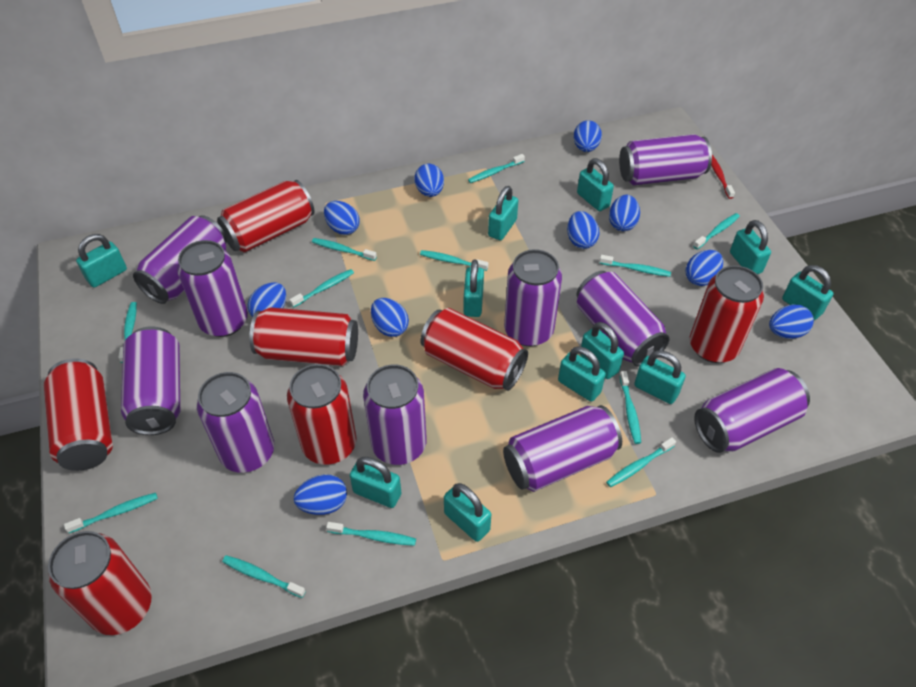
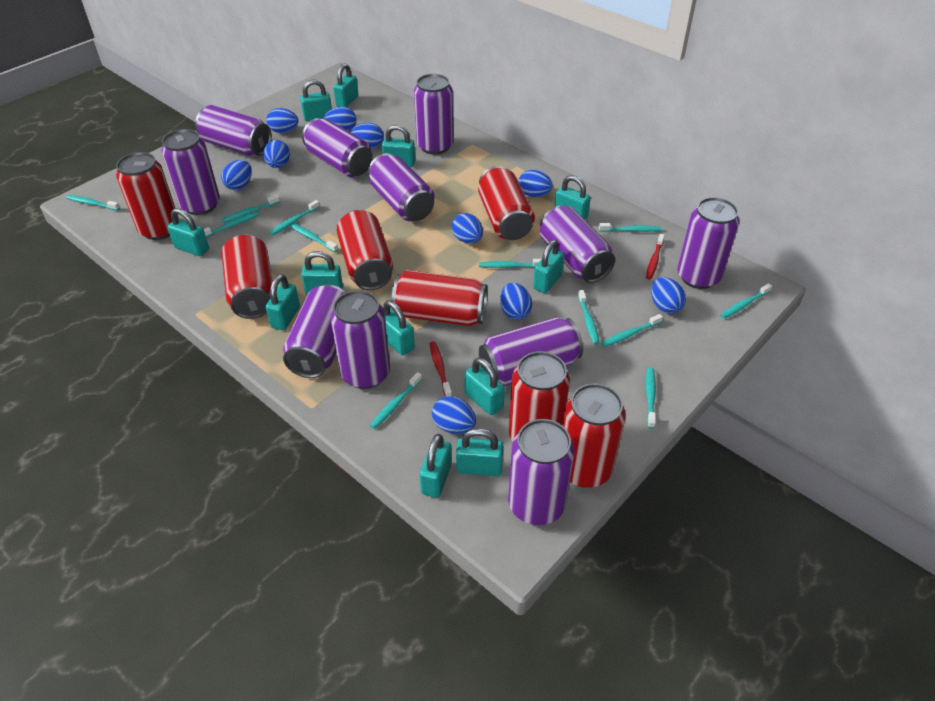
purple can: 10 -> 11
red toothbrush: 1 -> 2
turquoise padlock: 11 -> 12

